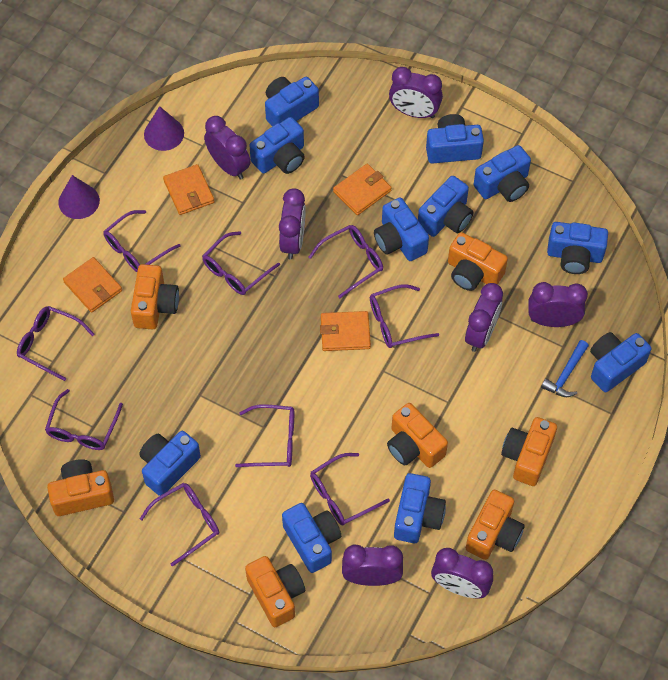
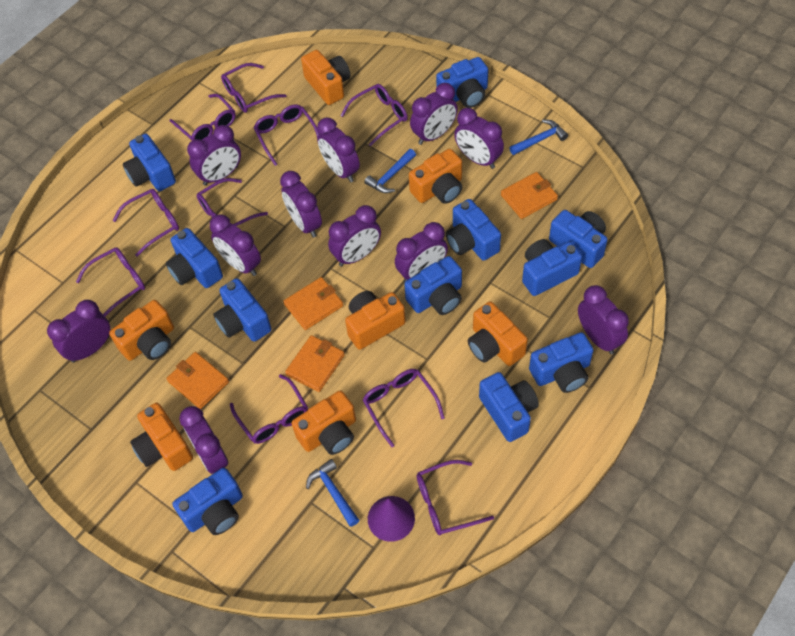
blue hammer: 1 -> 3
purple clock: 7 -> 11
purple cone: 2 -> 1
purple glasses: 9 -> 10

